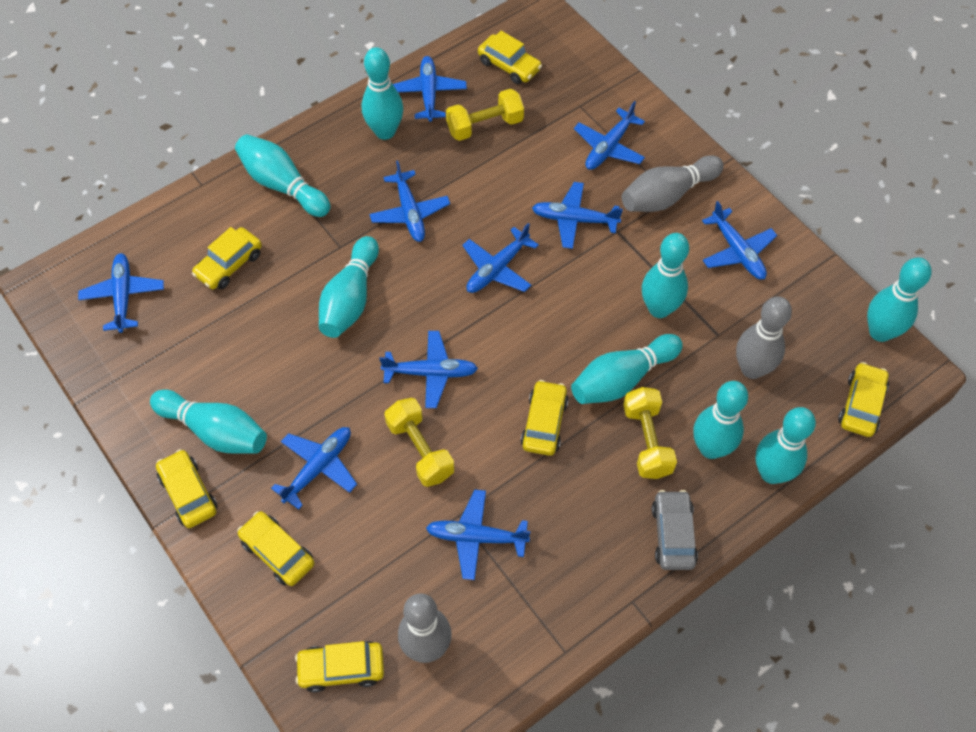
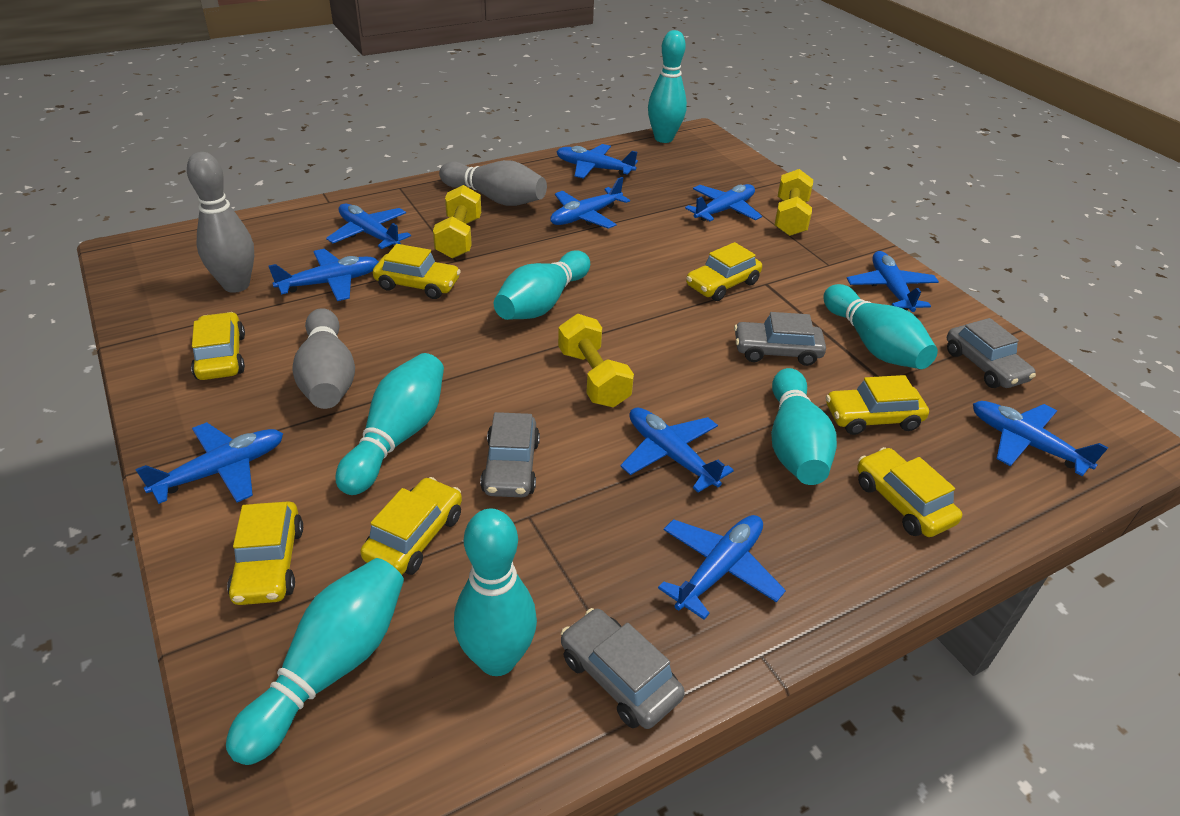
grey car: 1 -> 4
turquoise bowling pin: 9 -> 7

